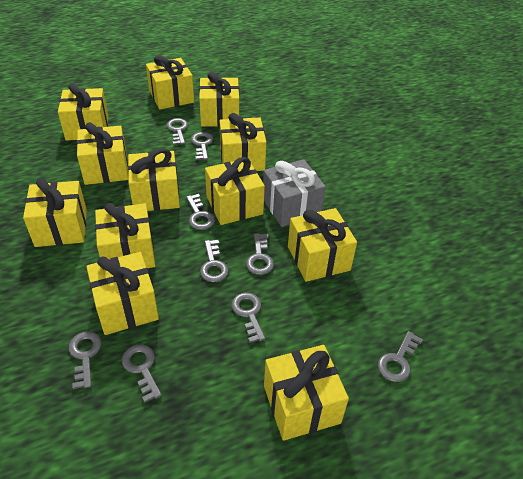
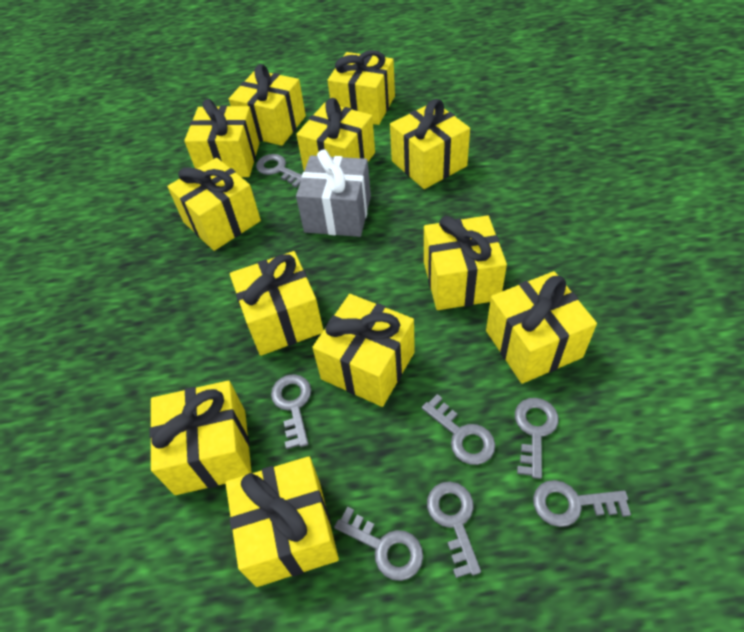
grey key: 9 -> 7

